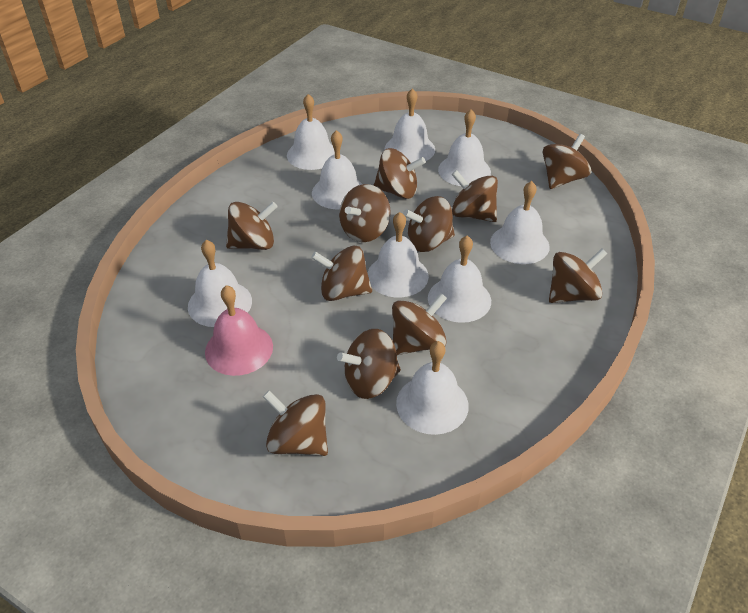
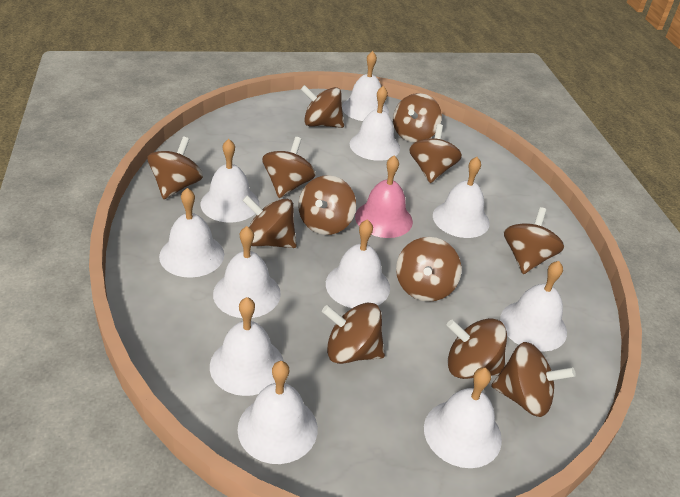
brown spinning top: 11 -> 12
white bell: 9 -> 11

